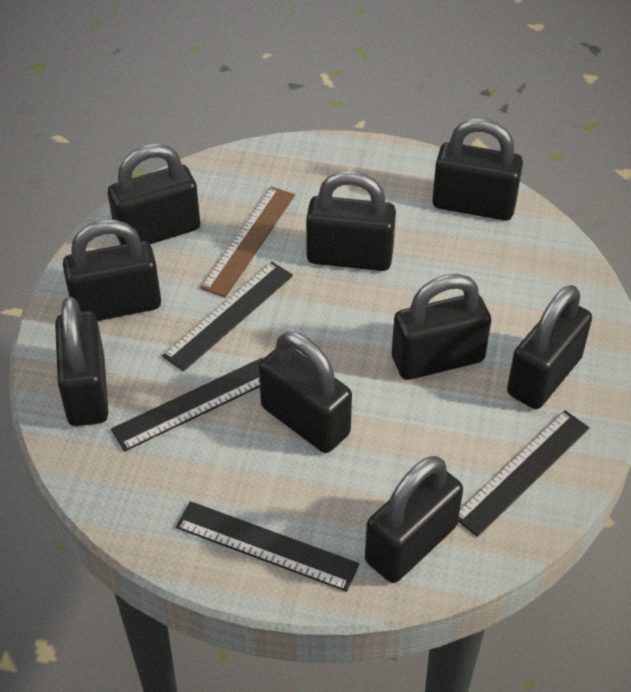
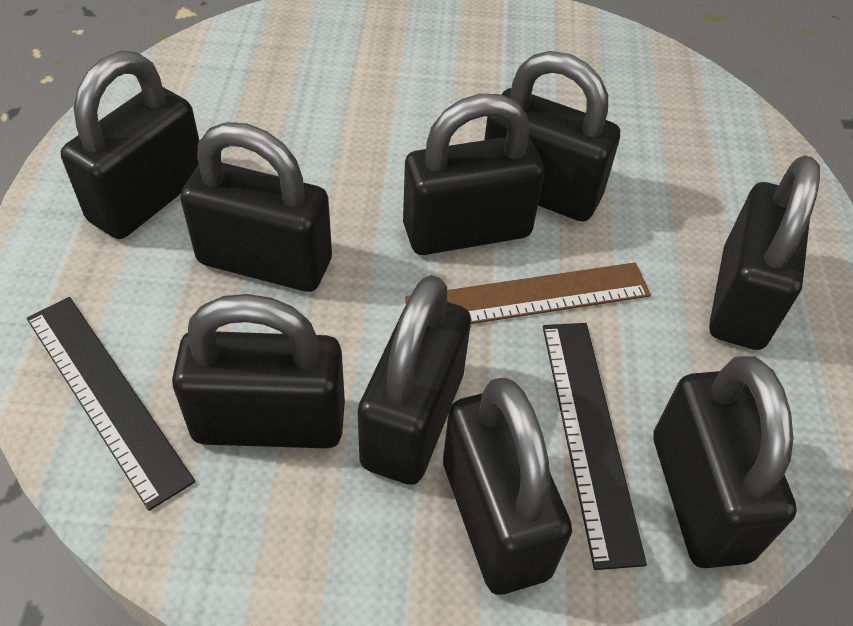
black ruler: 4 -> 2

